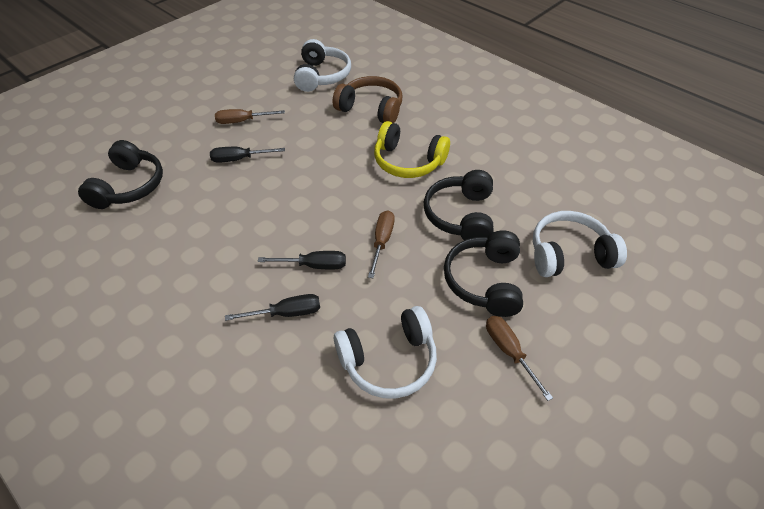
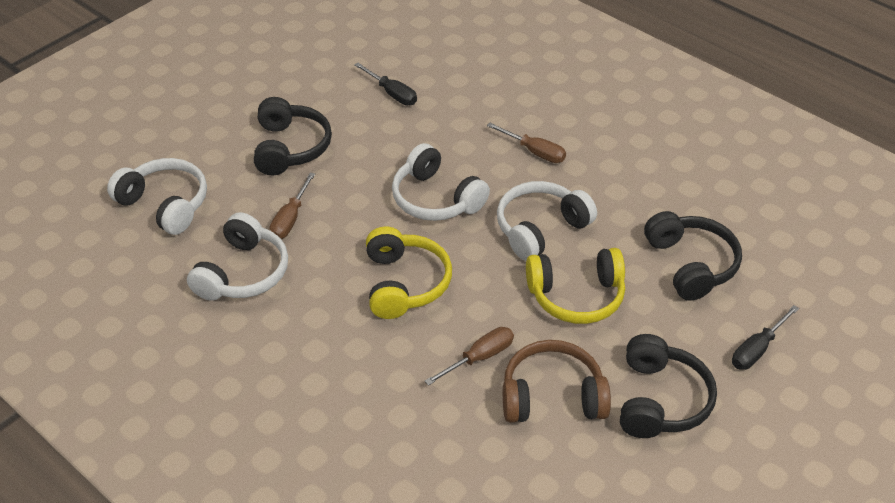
black screwdriver: 3 -> 2
white headphones: 3 -> 4
yellow headphones: 1 -> 2

